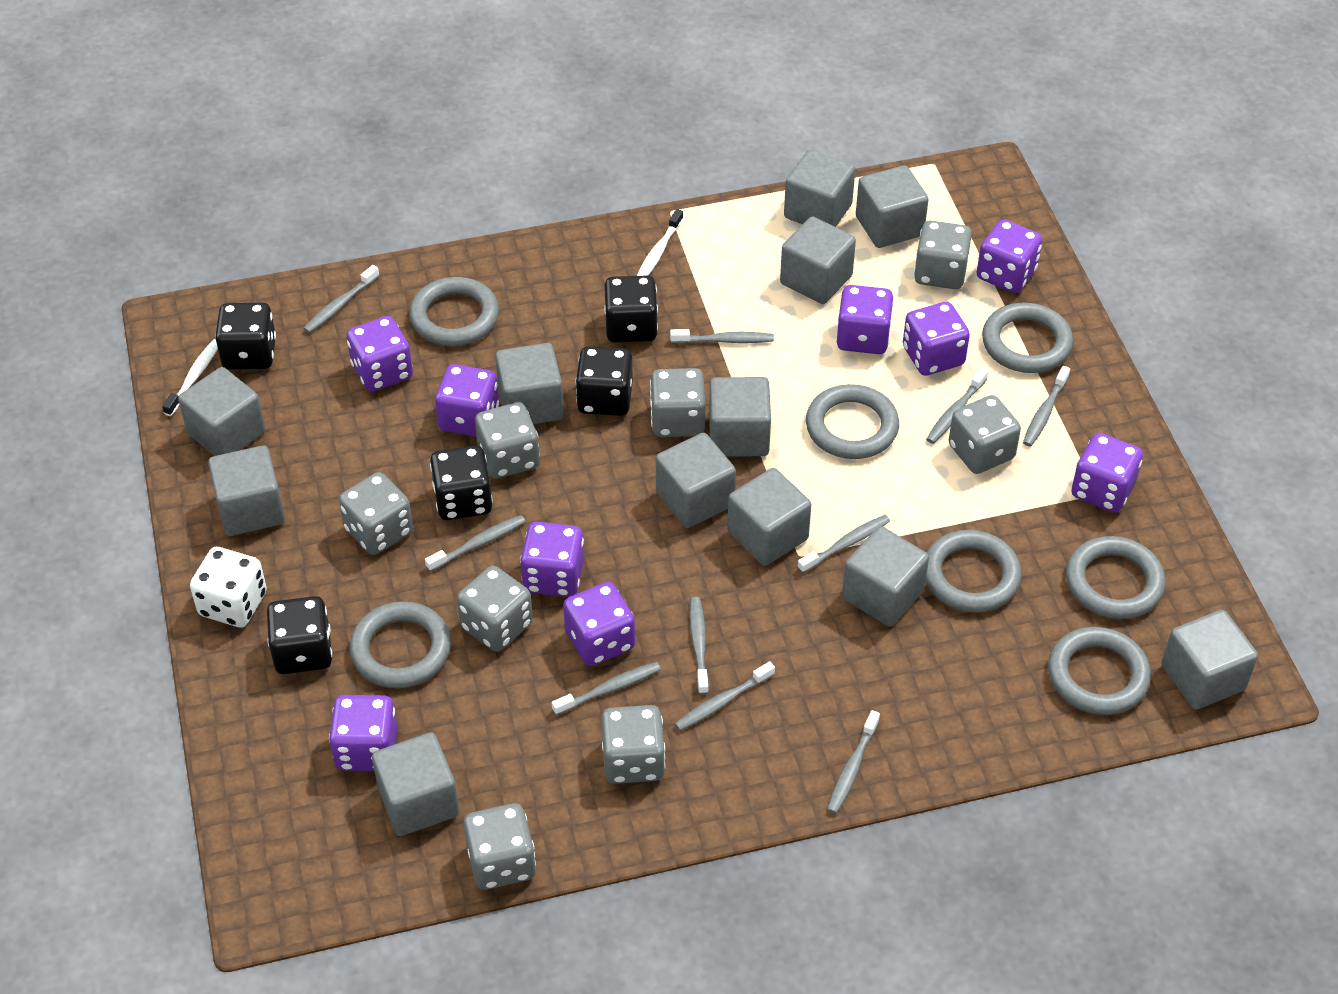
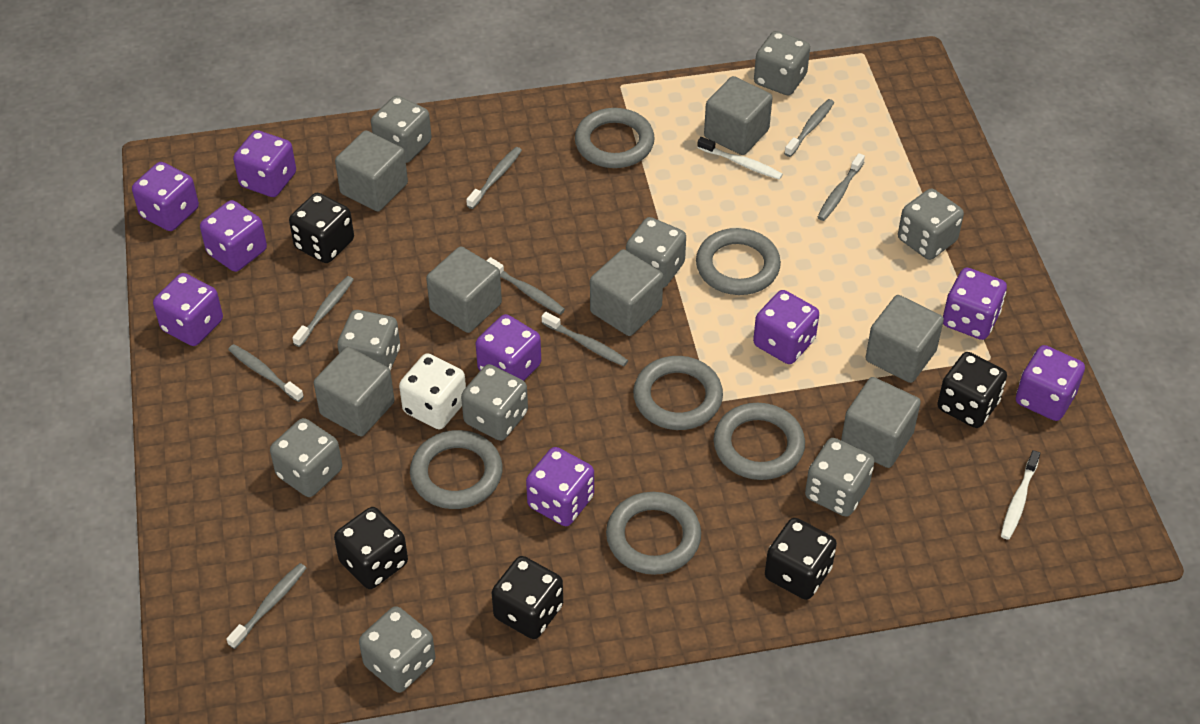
grey cube: 12 -> 7
grey dice: 8 -> 9
grey ring: 7 -> 6
grey toothbrush: 10 -> 8

